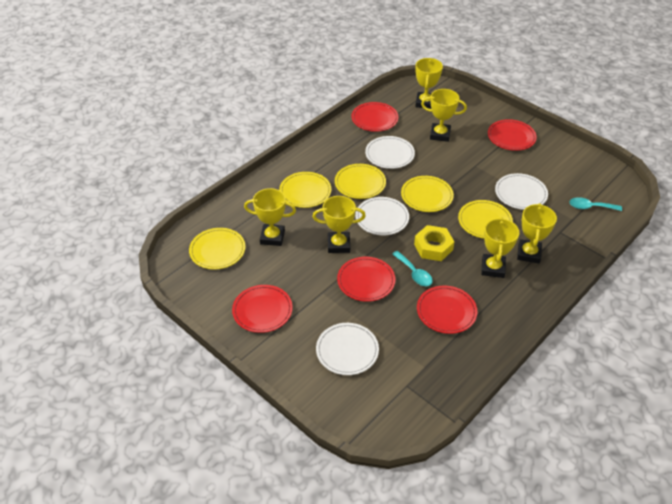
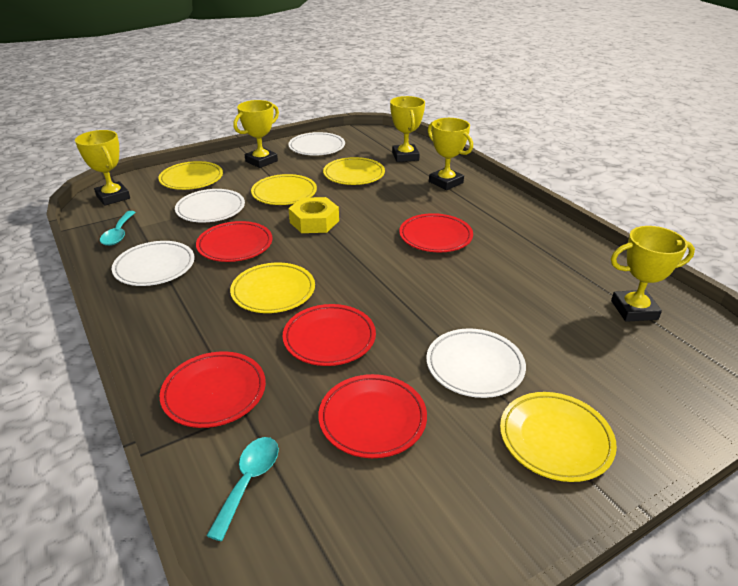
yellow trophy: 6 -> 5

